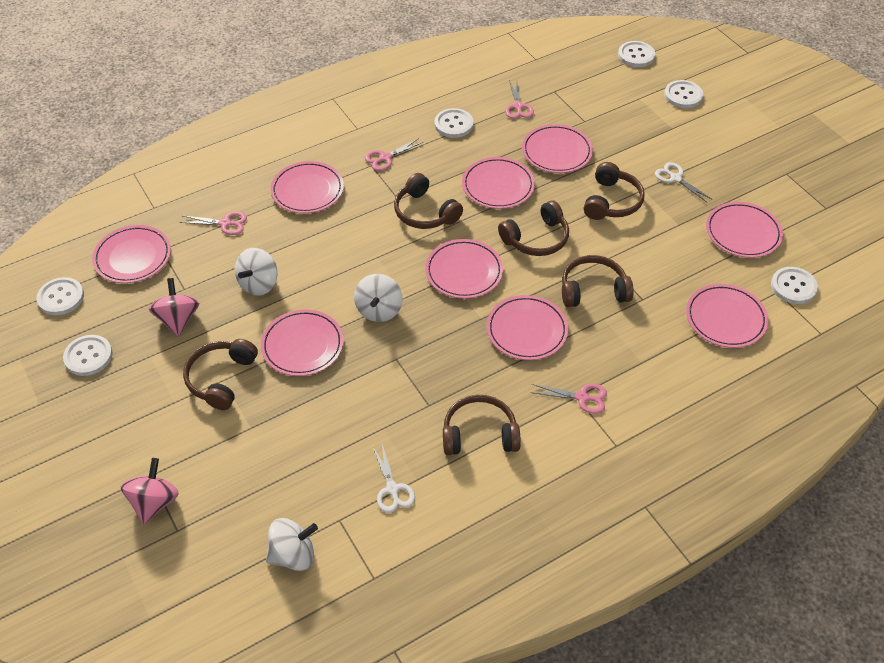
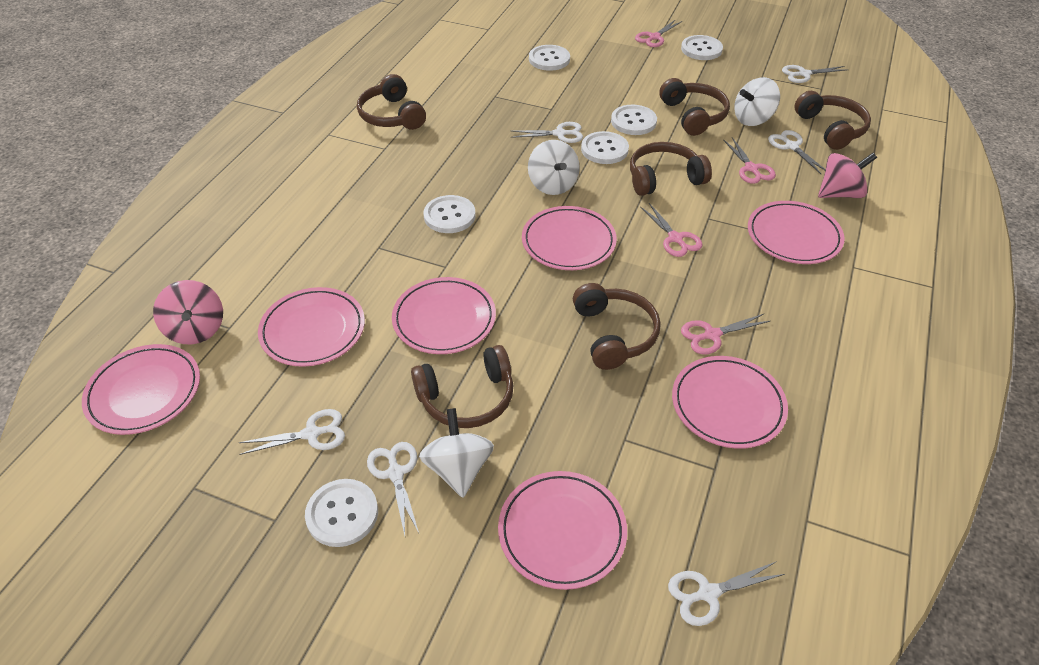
pink plate: 9 -> 7
white scissors: 2 -> 6

